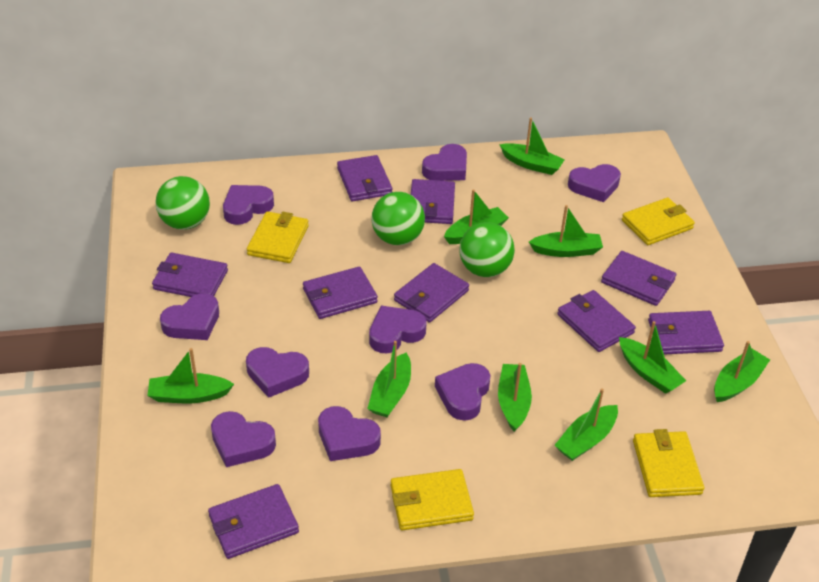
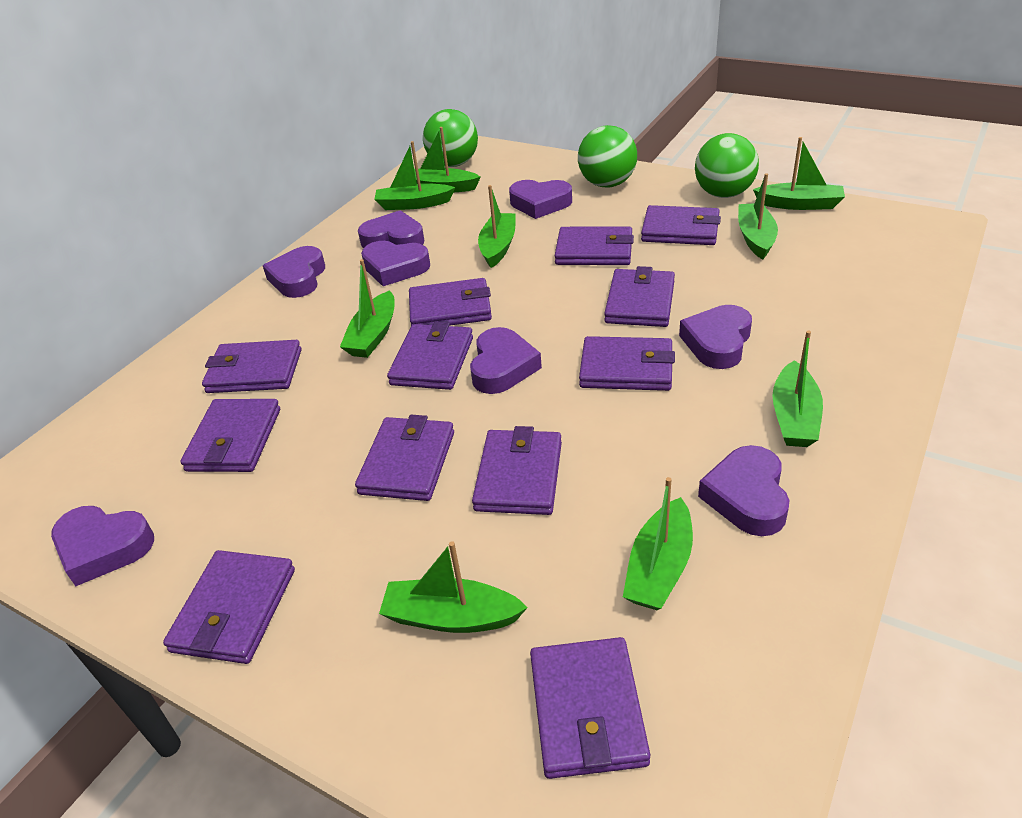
purple heart: 9 -> 8
purple wallet: 9 -> 12
yellow wallet: 4 -> 0

